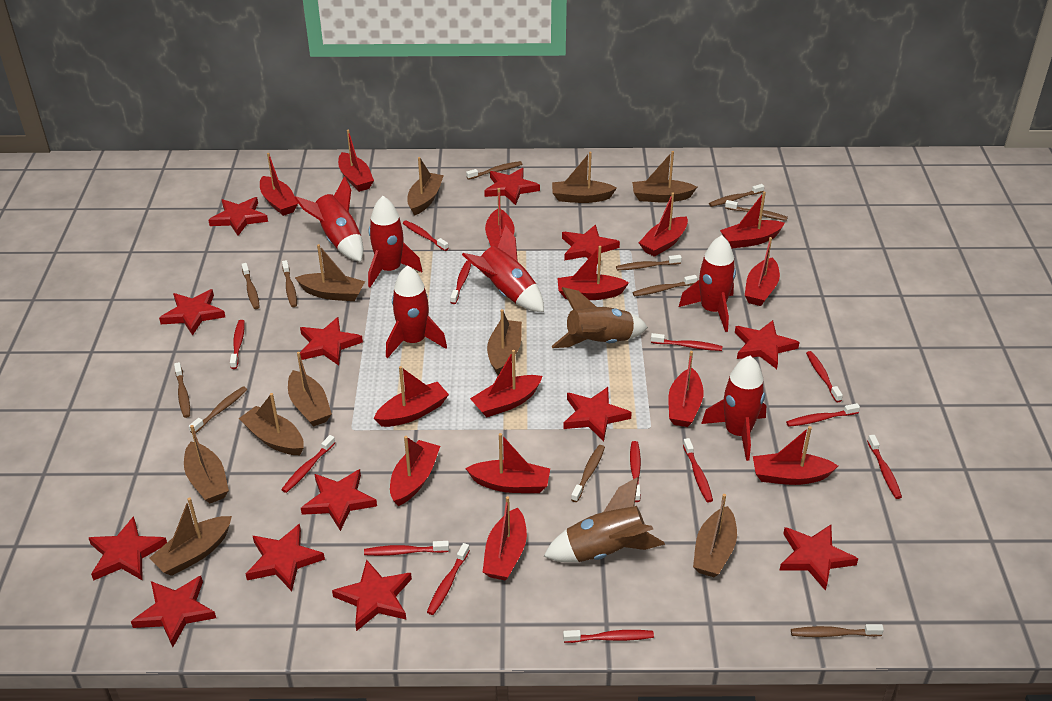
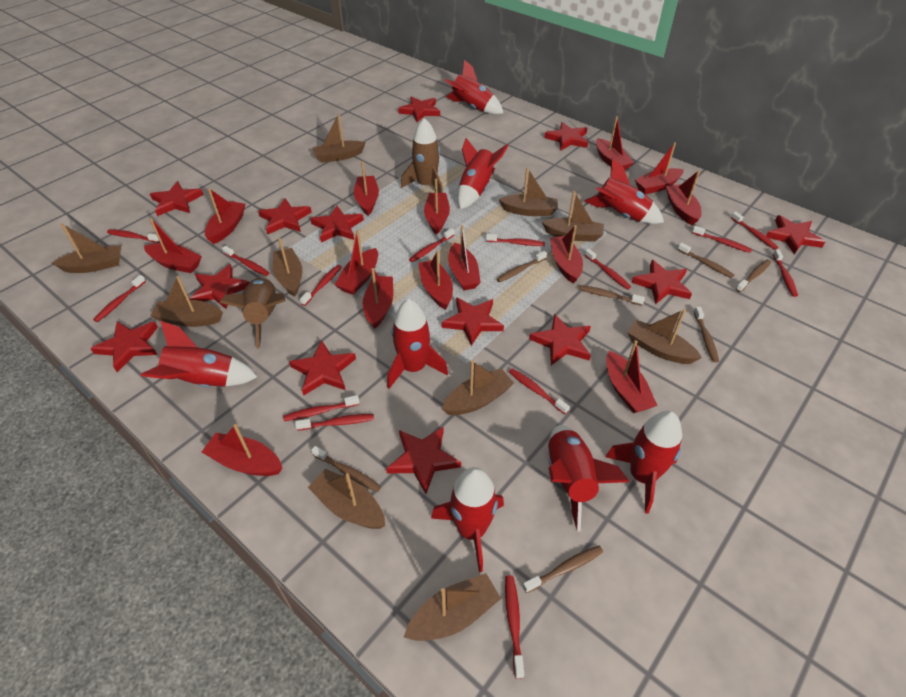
brown toothbrush: 11 -> 7
red rocket: 6 -> 8
red toothbrush: 13 -> 14

